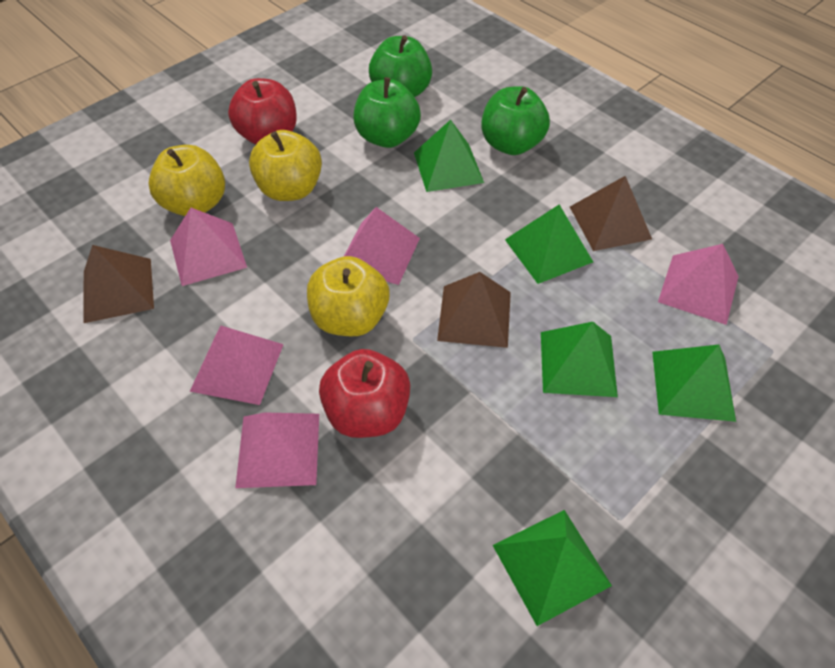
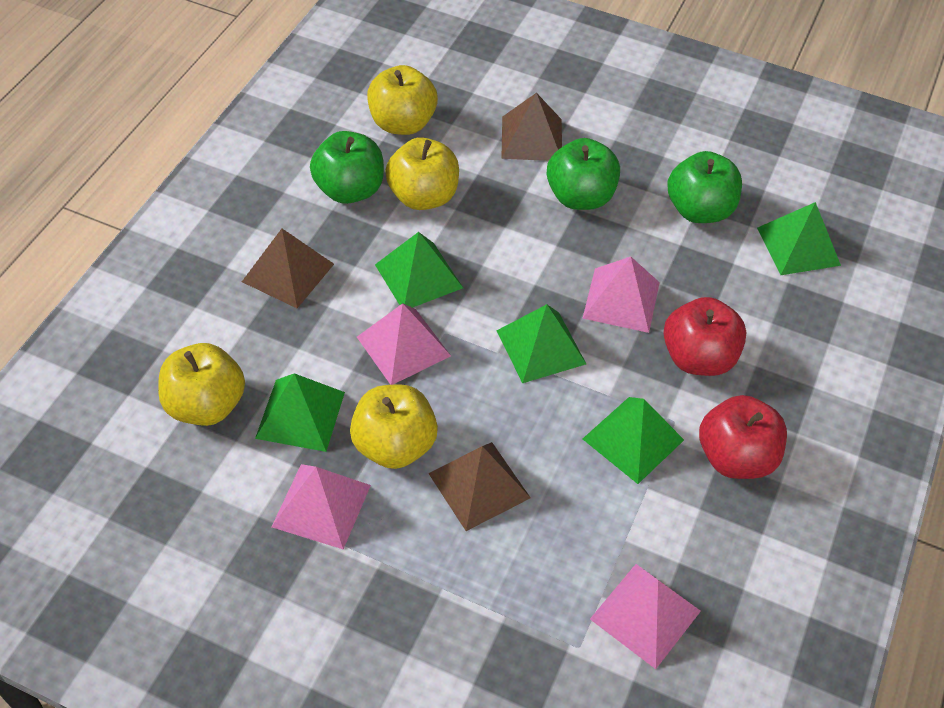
pink pyramid: 5 -> 4
yellow apple: 3 -> 4

